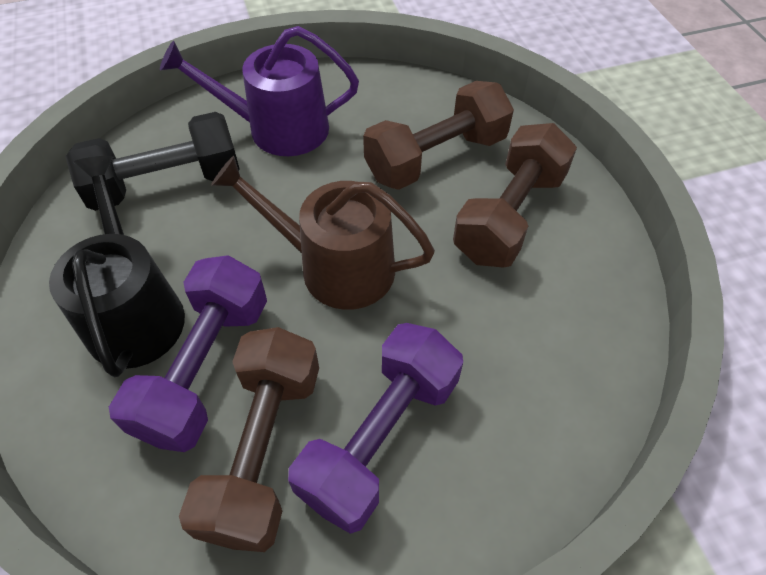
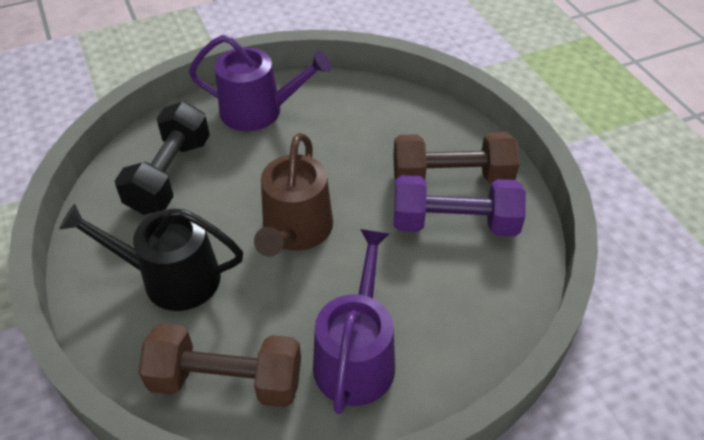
brown dumbbell: 3 -> 2
purple dumbbell: 2 -> 1
purple watering can: 1 -> 2

